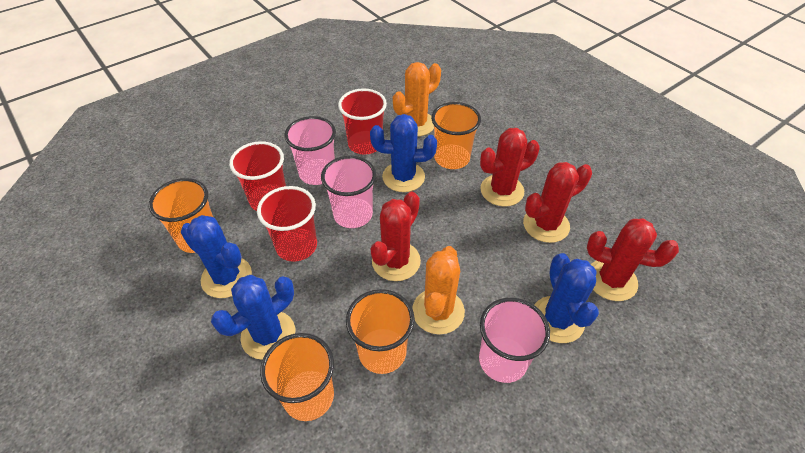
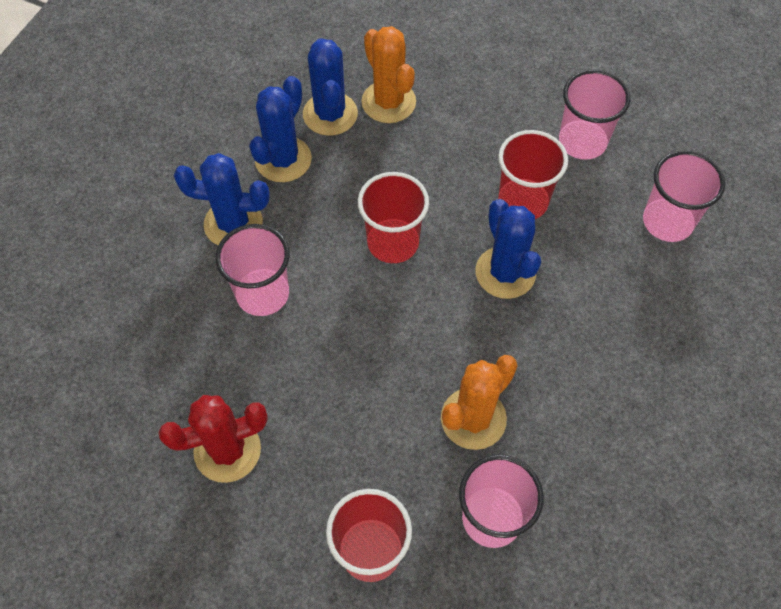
orange cup: 4 -> 0
pink cup: 3 -> 4
red cactus: 4 -> 1

